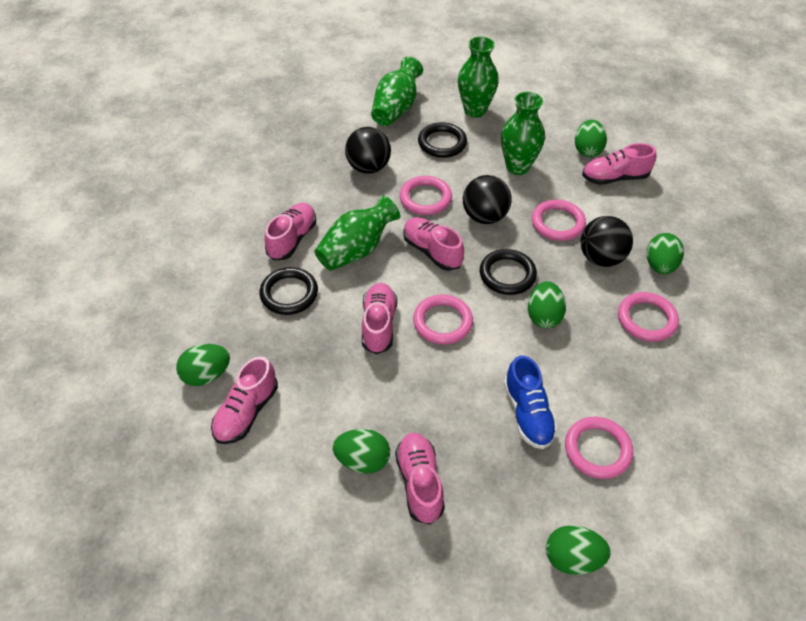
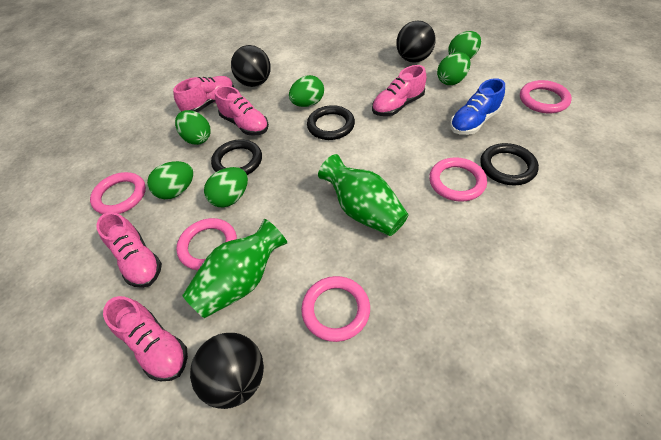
green vase: 4 -> 2
pink shoe: 6 -> 5

